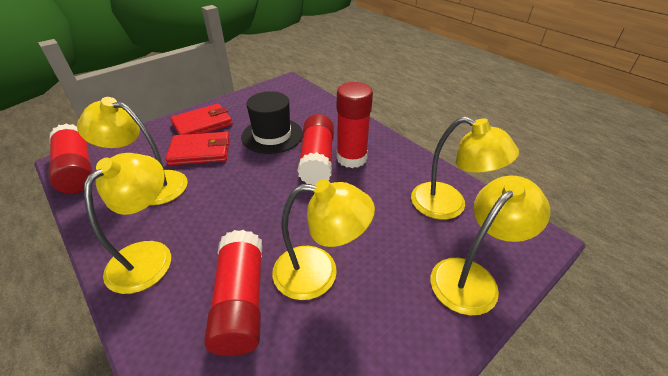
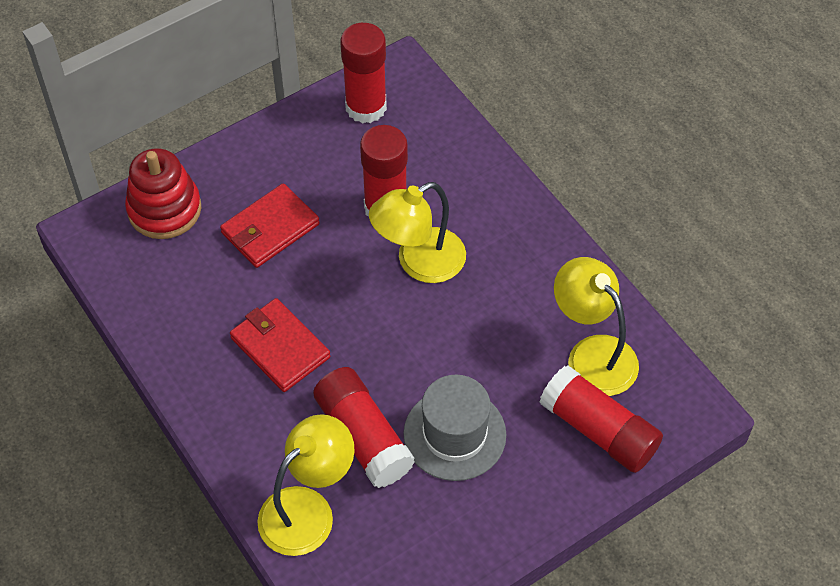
black hat: 1 -> 0
grey hat: 0 -> 1
red stacking toy: 0 -> 1
yellow lamp: 5 -> 3

